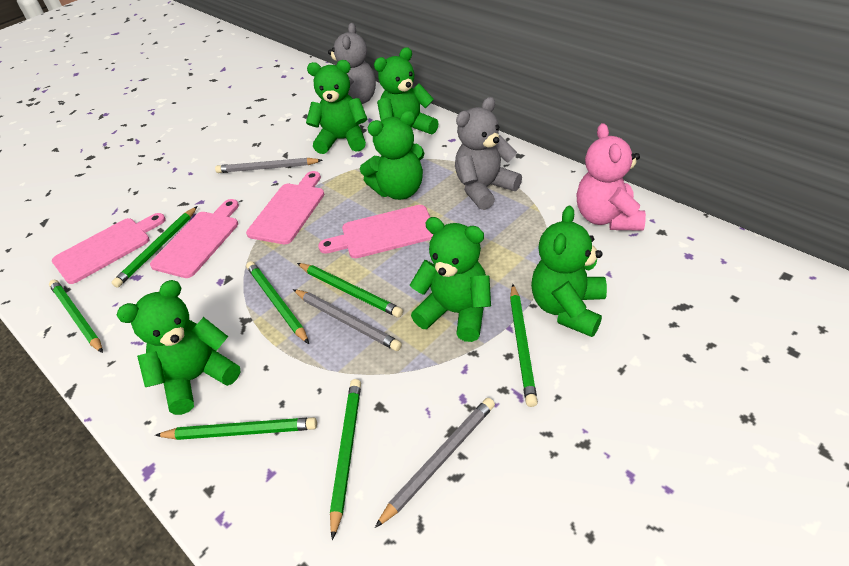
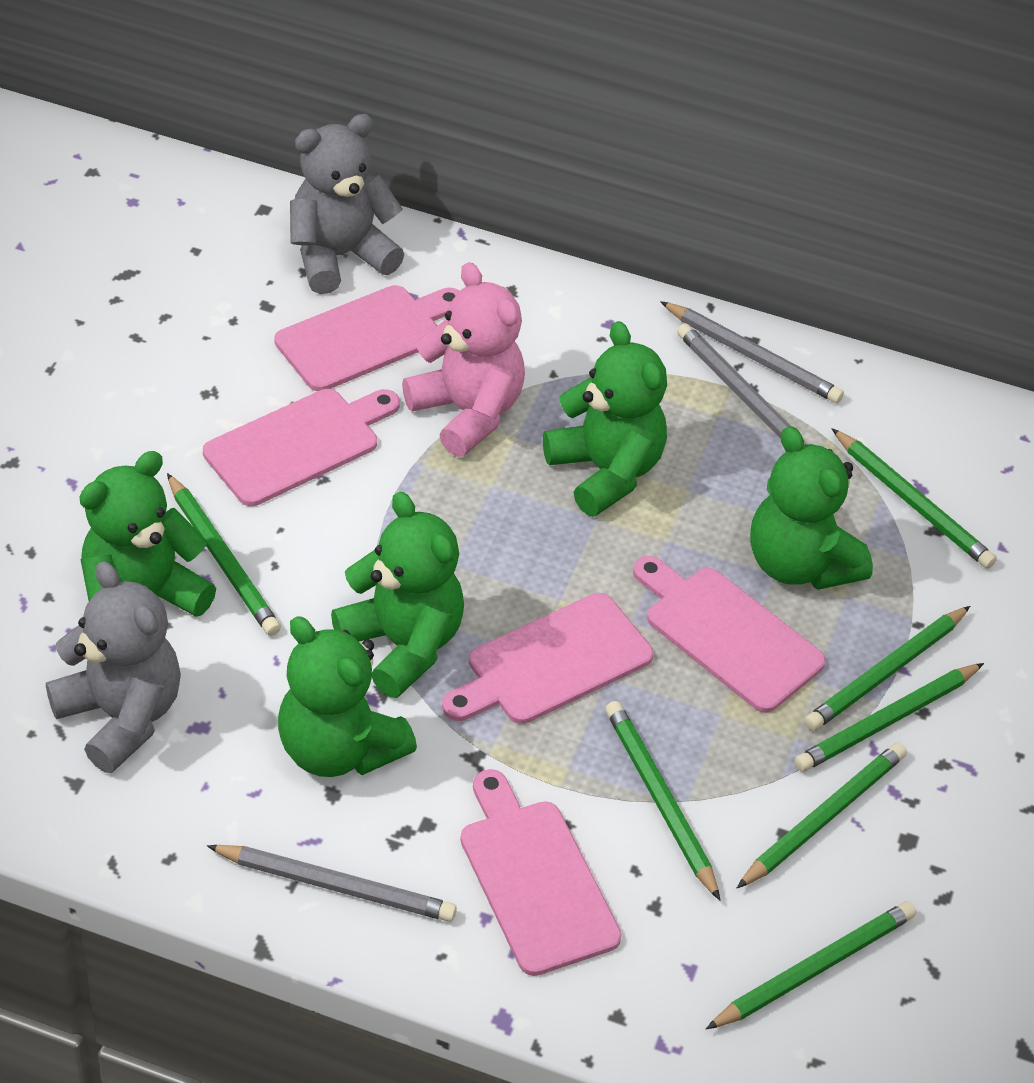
green teddy bear: 6 -> 5
pink cutting board: 4 -> 5

